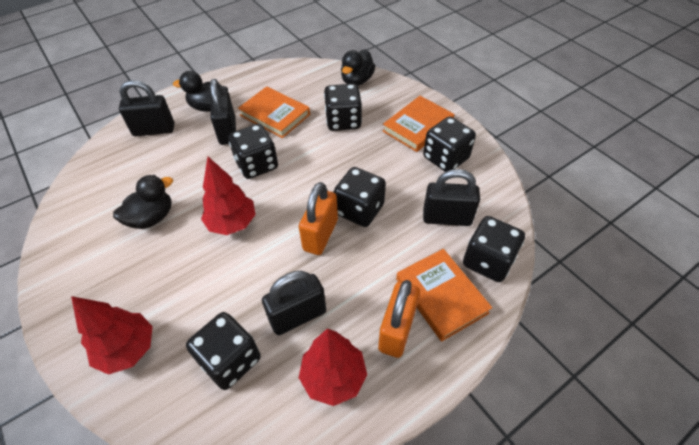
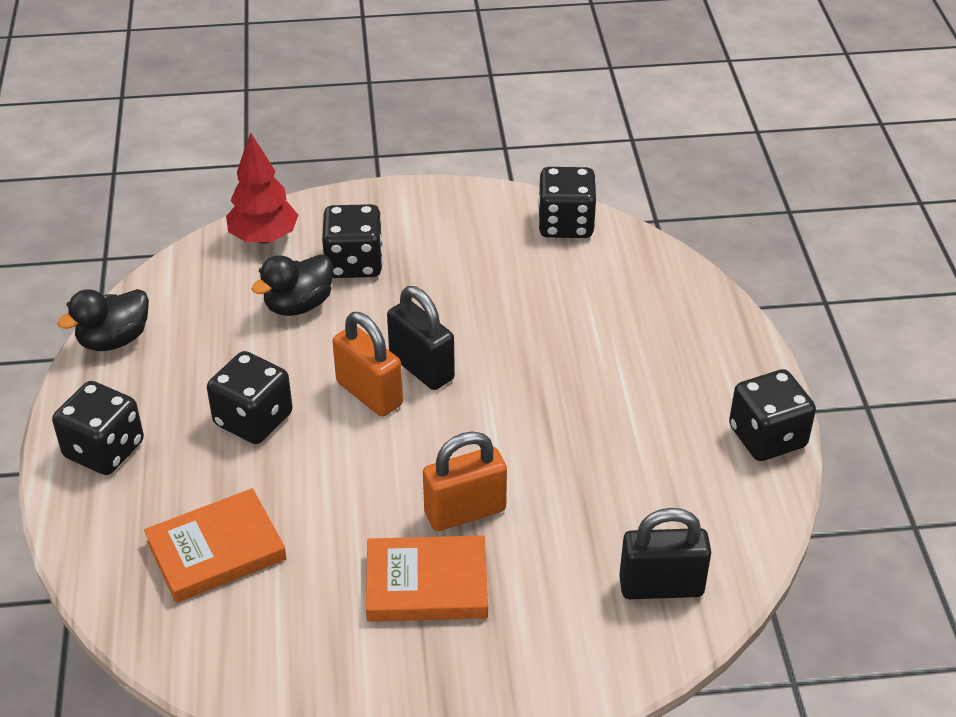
black dice: 6 -> 5
black duck: 3 -> 2
black padlock: 4 -> 2
orange book: 3 -> 2
red tree: 3 -> 1

